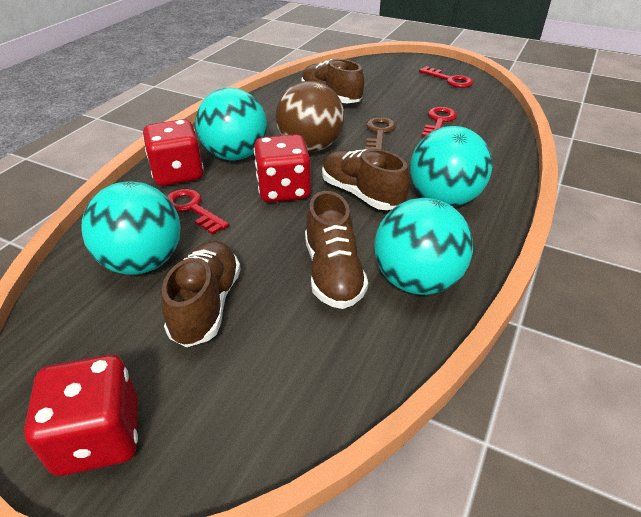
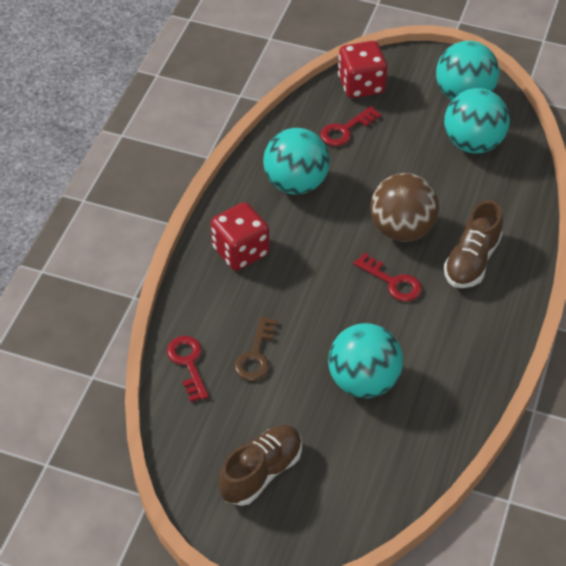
brown shoe: 4 -> 2
red dice: 3 -> 2

